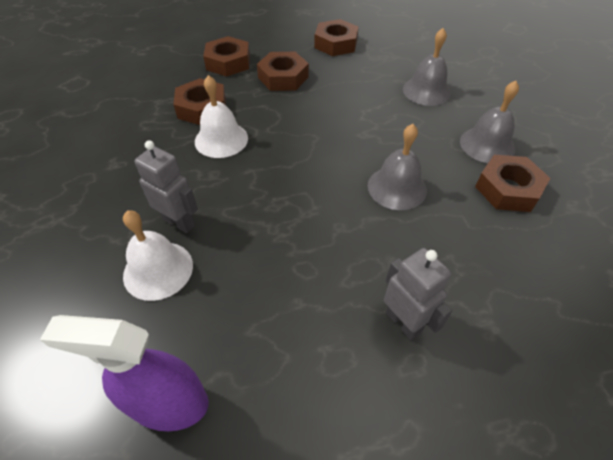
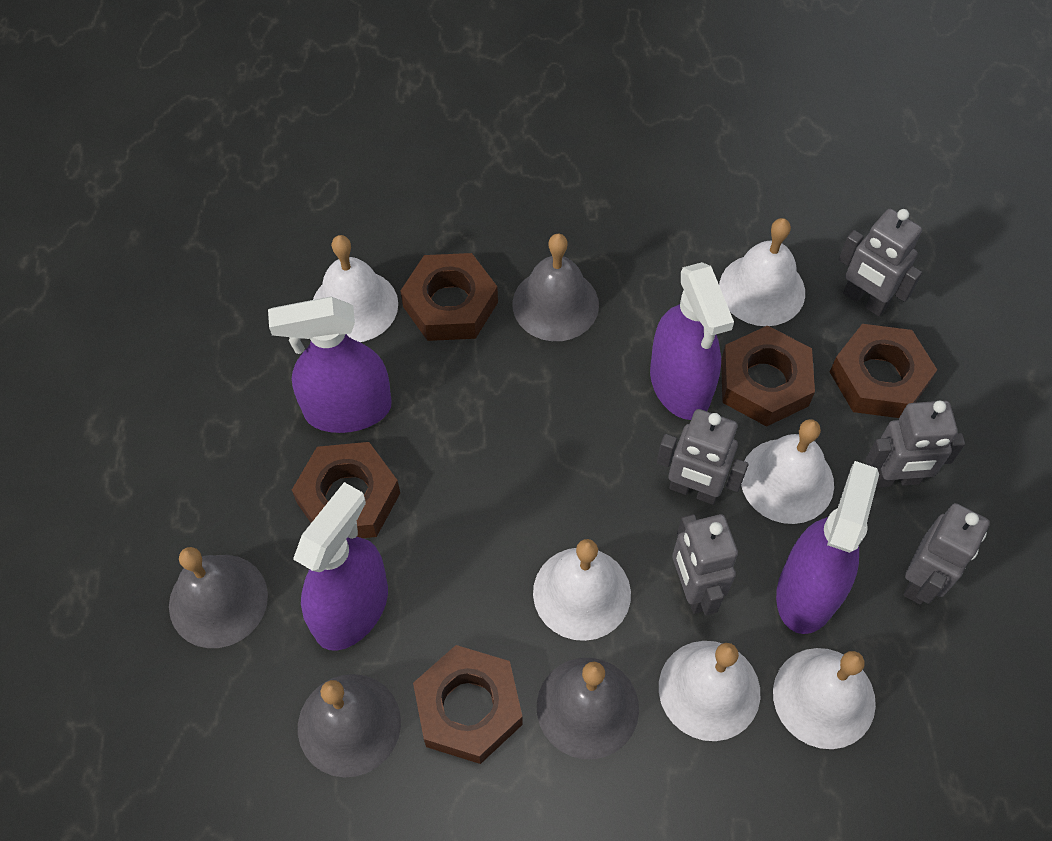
grey bell: 3 -> 4
grey robot: 2 -> 5
purple spray bottle: 1 -> 4
white bell: 2 -> 6

